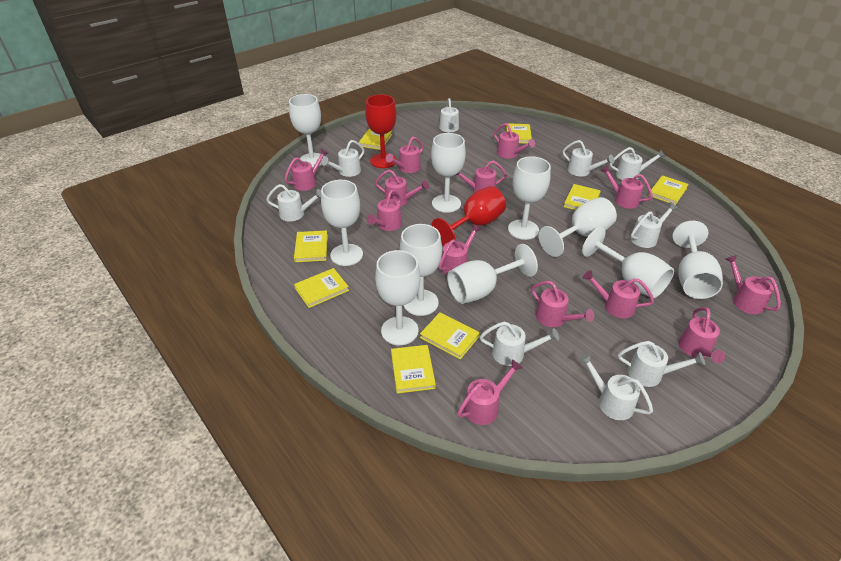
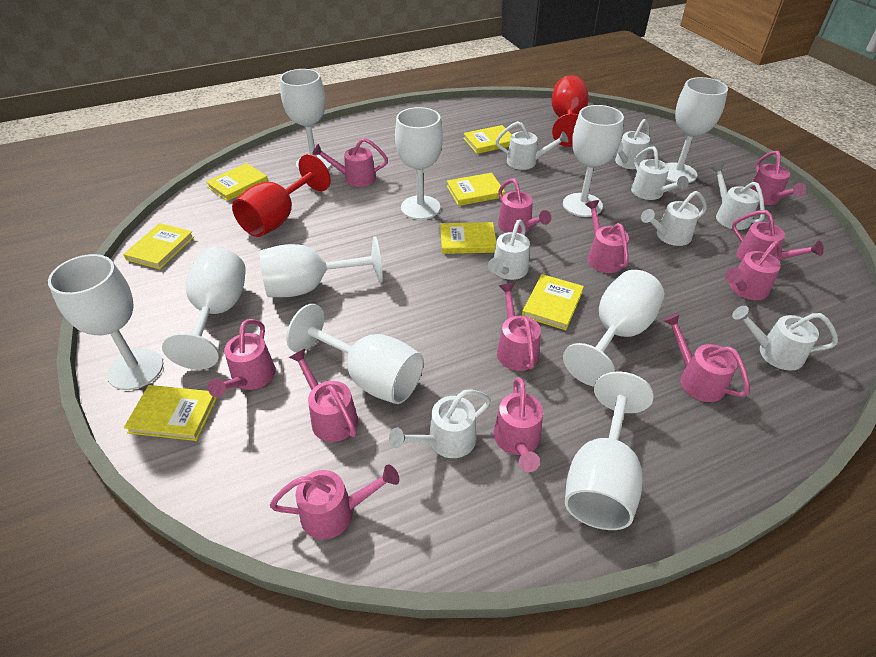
pink watering can: 13 -> 12
white watering can: 9 -> 8
yellow book: 8 -> 7

